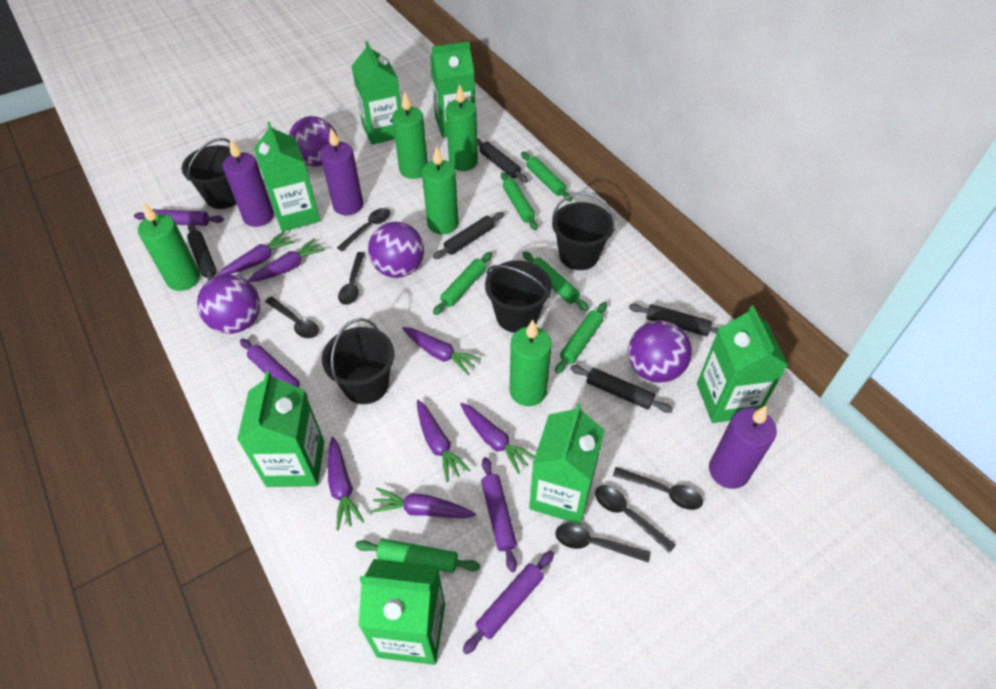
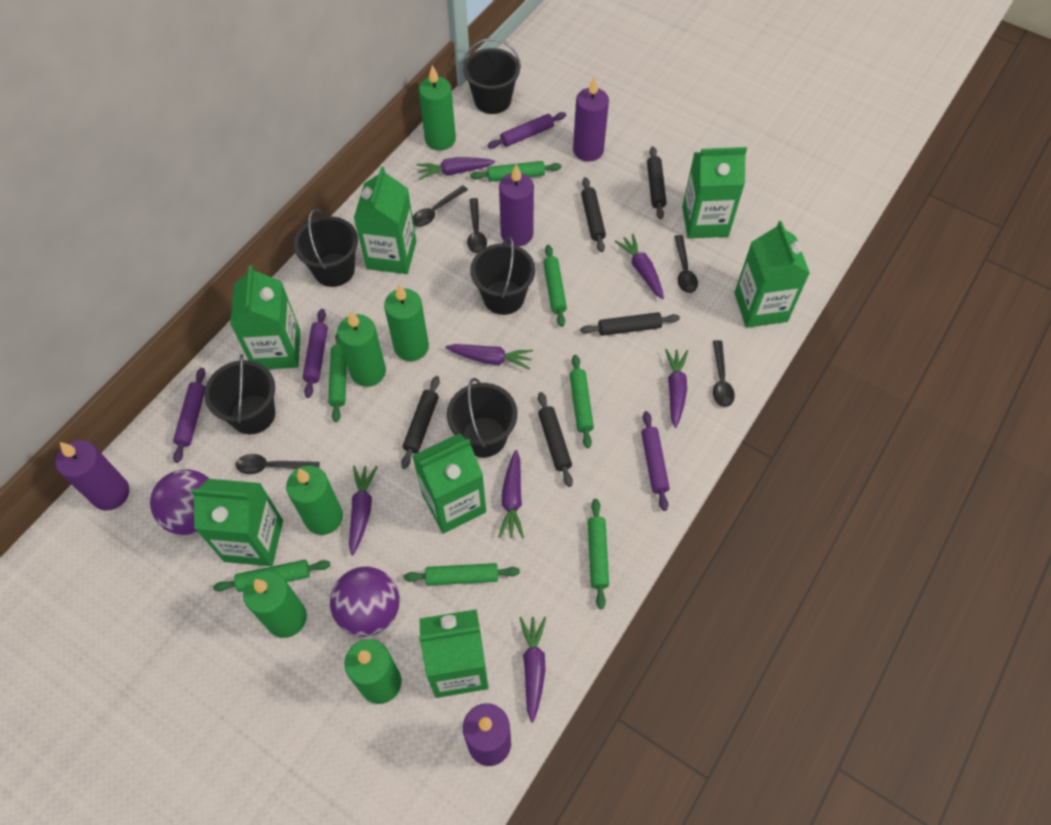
black bucket: 4 -> 5
black spoon: 6 -> 5
green candle: 5 -> 6
green rolling pin: 6 -> 7
purple ball: 4 -> 2
purple candle: 3 -> 4

